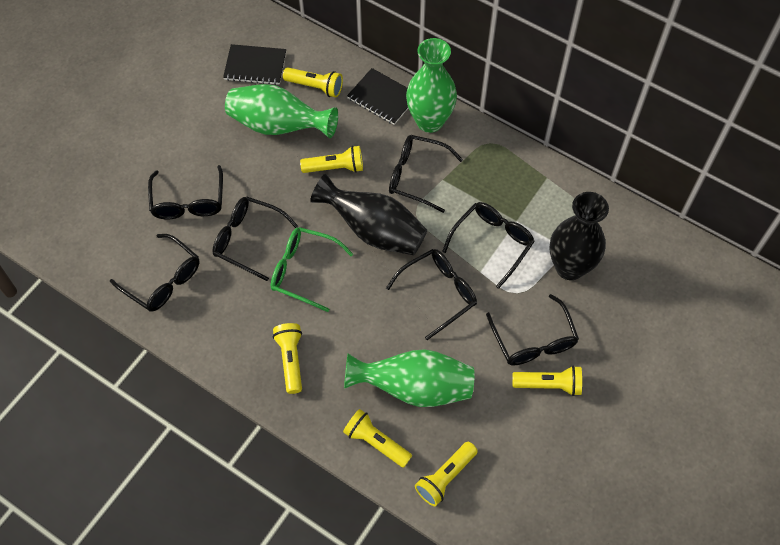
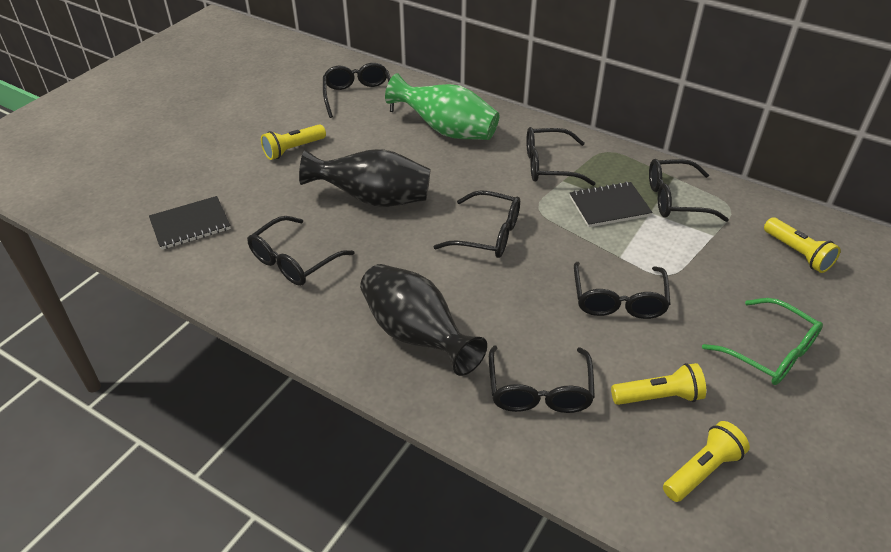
green vase: 3 -> 1
yellow flashlight: 6 -> 4

